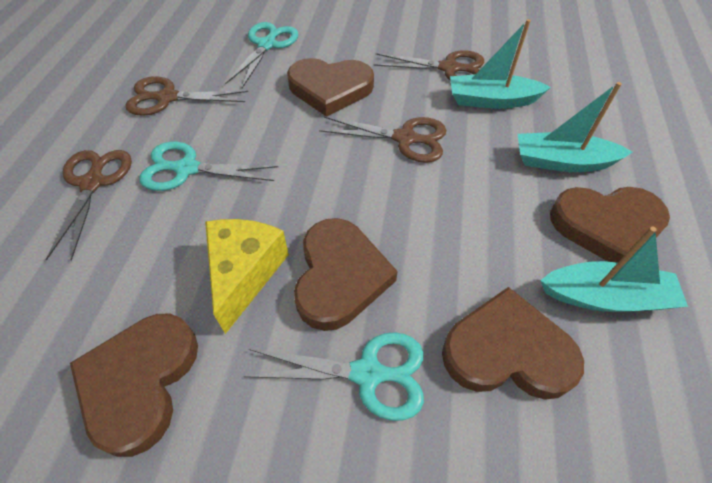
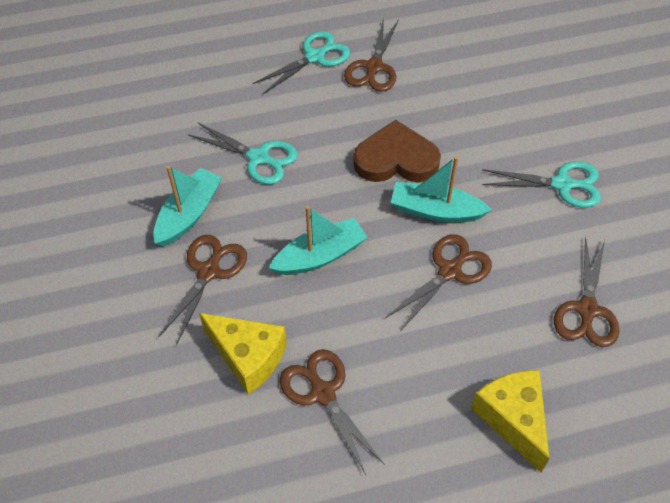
brown heart: 5 -> 1
brown scissors: 4 -> 5
yellow cheese: 1 -> 2

